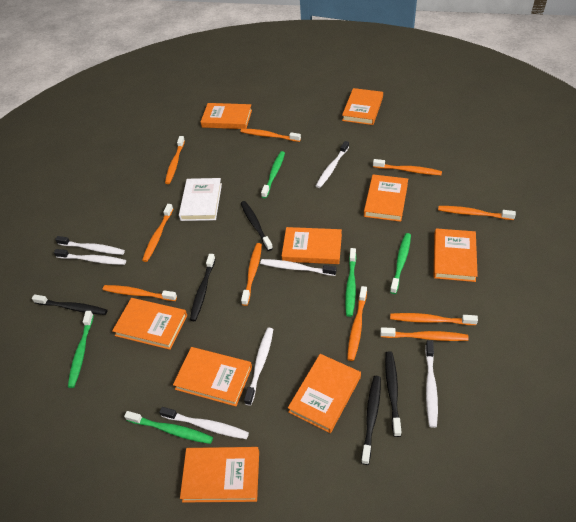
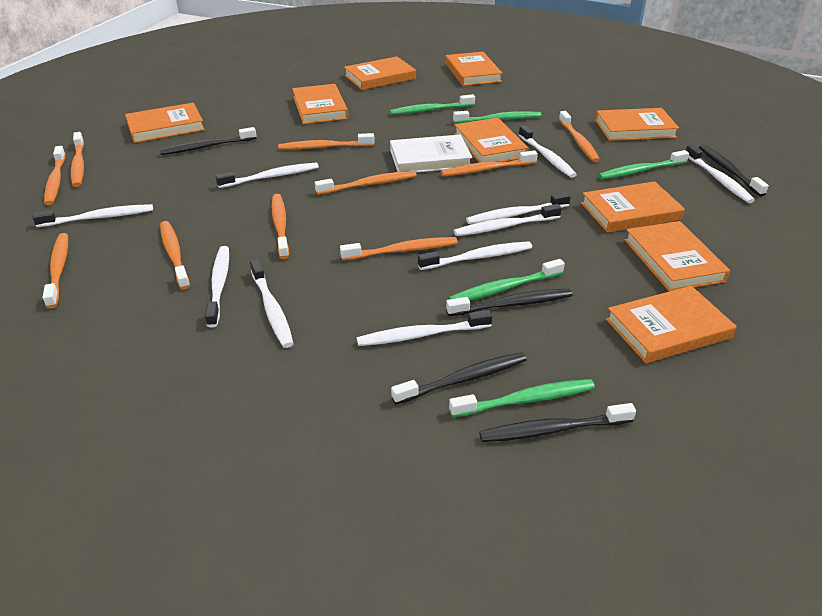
white toothbrush: 7 -> 10

